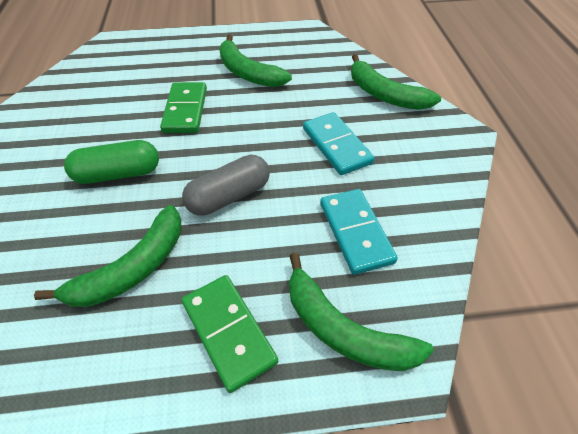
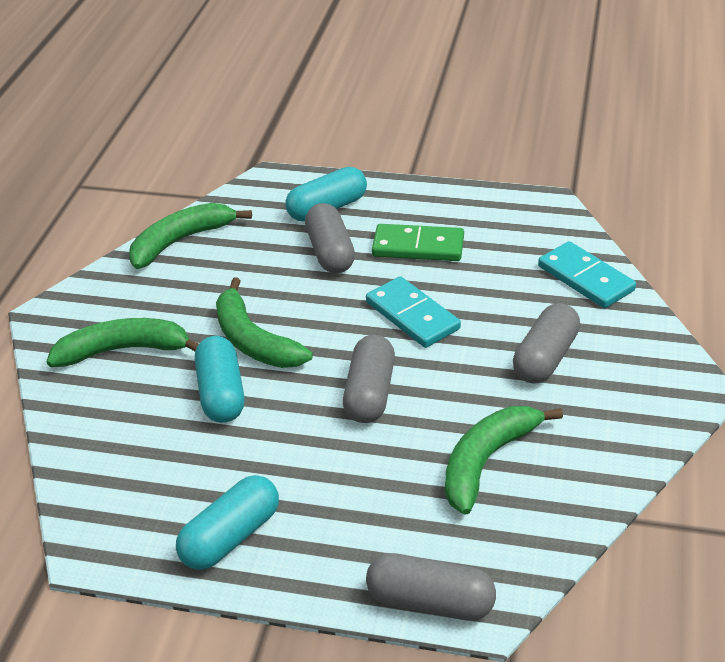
green capsule: 1 -> 0
green domino: 2 -> 1
grey capsule: 1 -> 4
turquoise capsule: 0 -> 3

